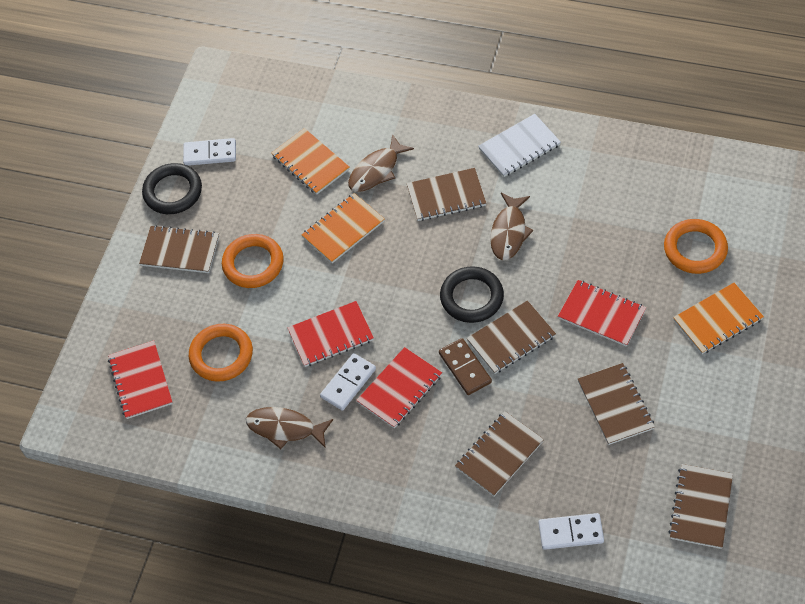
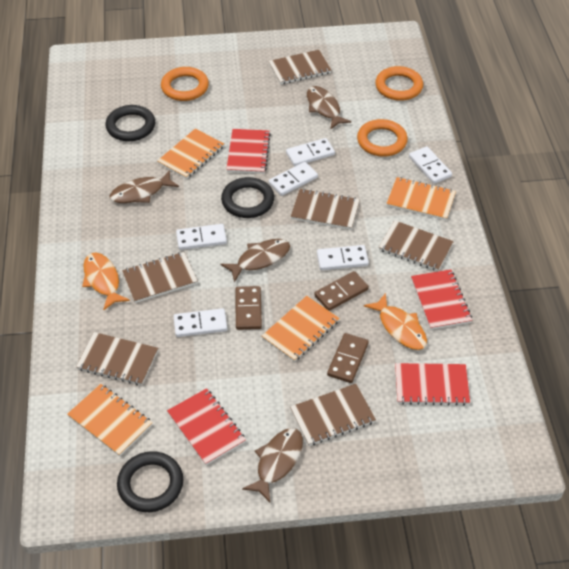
black ring: 2 -> 3
brown domino: 1 -> 3
brown fish: 3 -> 4
orange fish: 0 -> 2
orange notebook: 3 -> 4
white domino: 3 -> 6
white notebook: 1 -> 0

